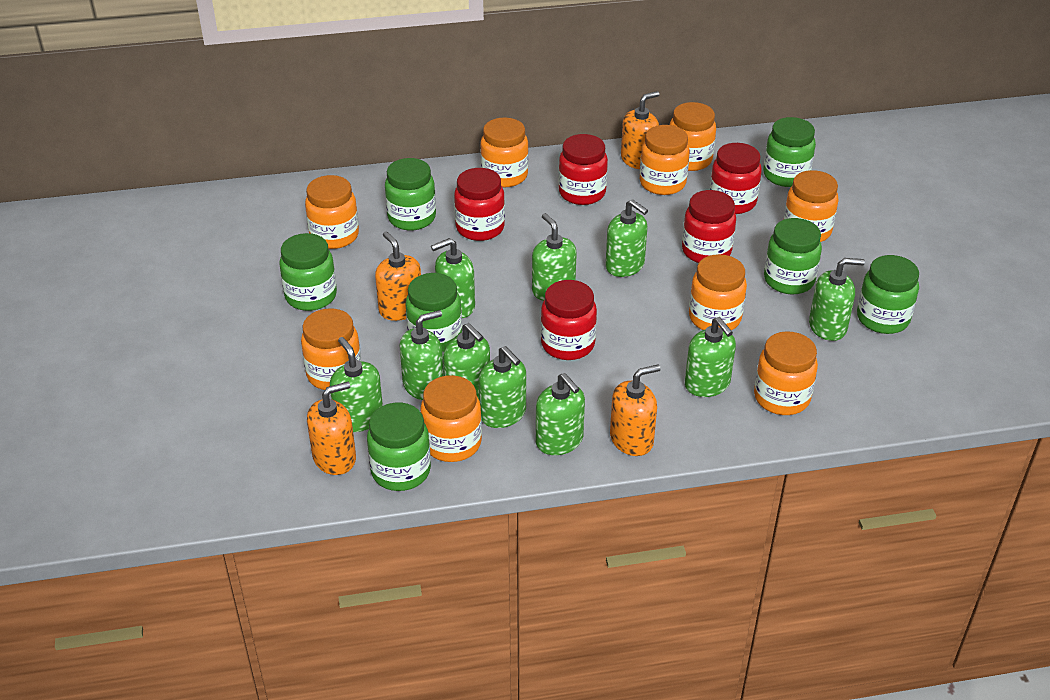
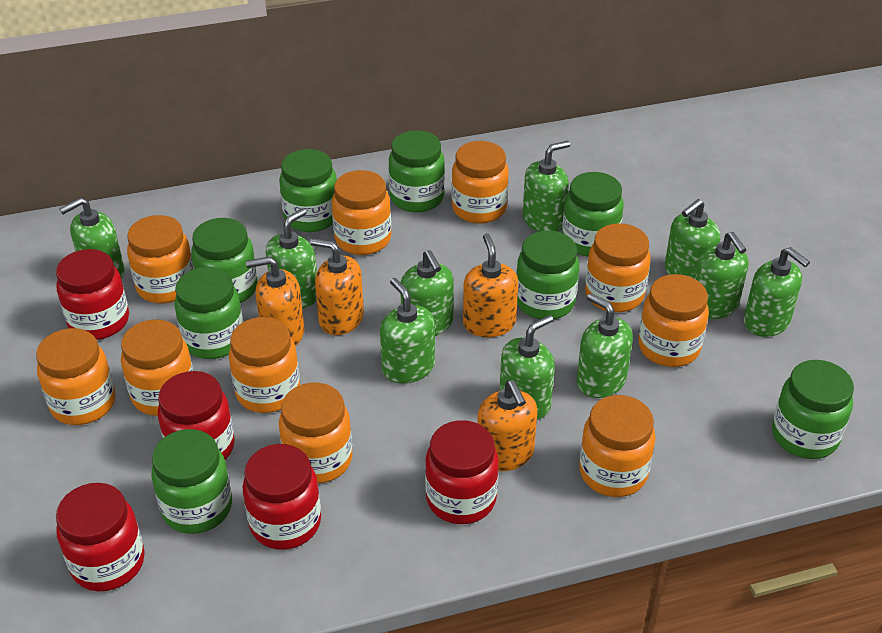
green jar: 7 -> 8
orange jar: 9 -> 10

